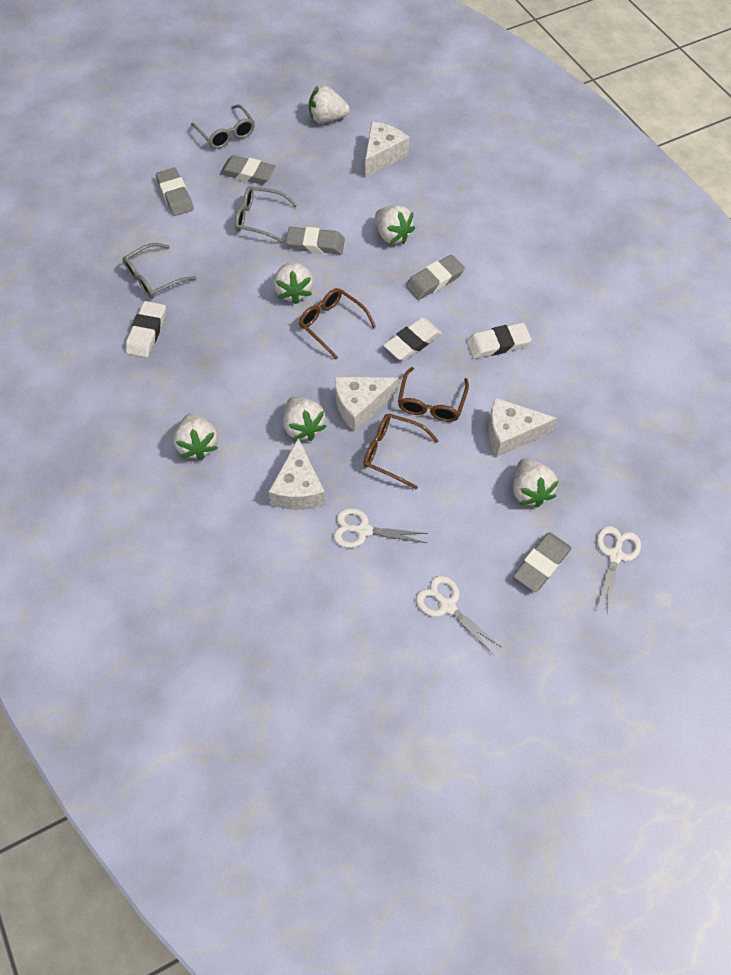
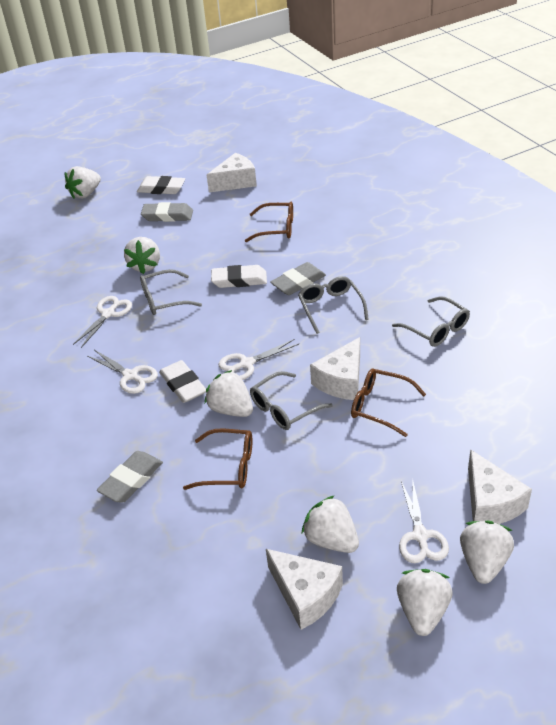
grey eraser: 5 -> 3
grey glasses: 3 -> 4
white scissors: 3 -> 4

